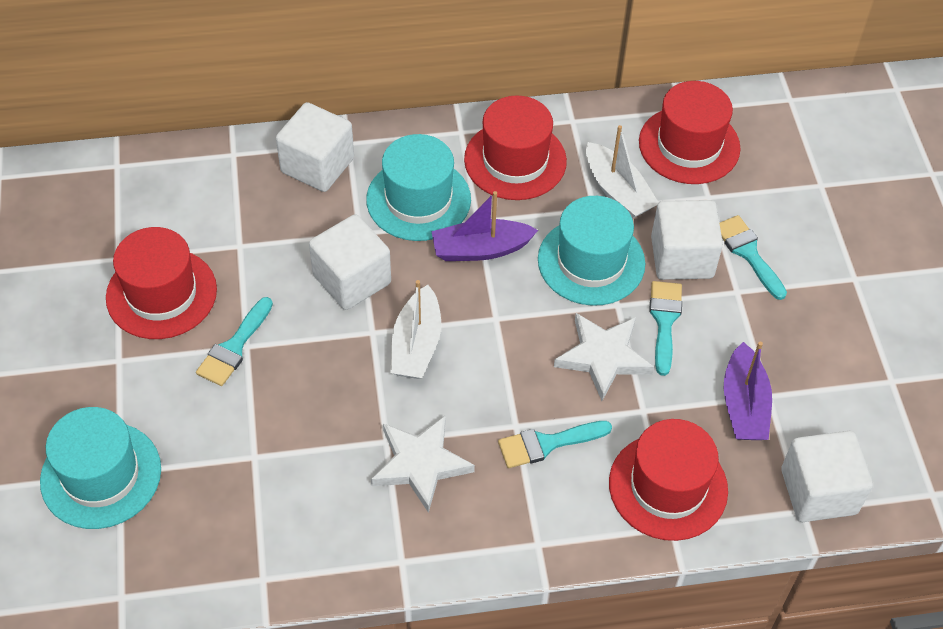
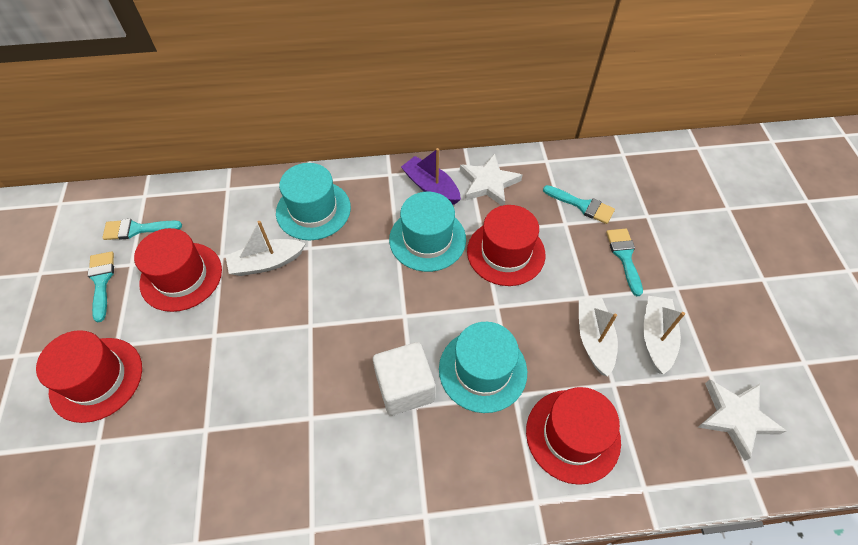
purple boat: 2 -> 1
white boat: 2 -> 3
white cube: 4 -> 1

